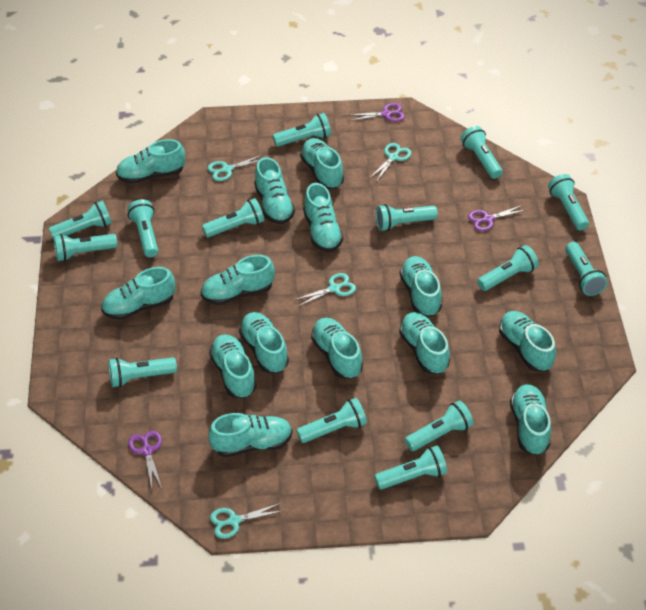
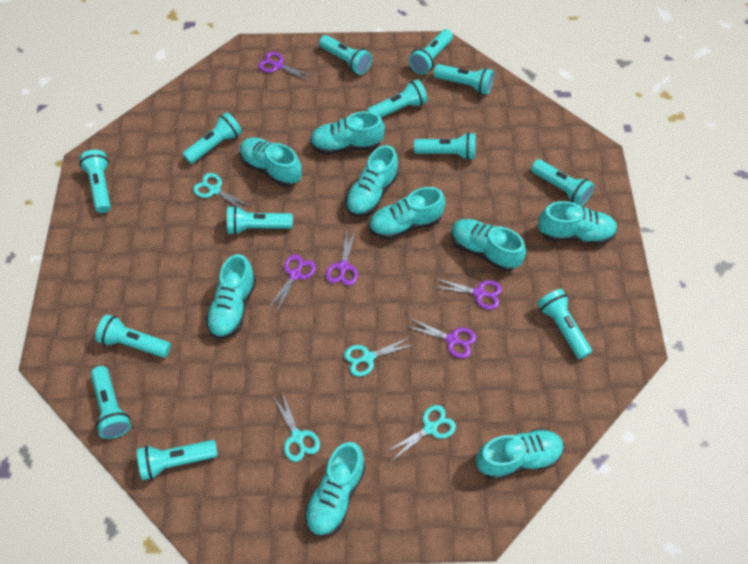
purple scissors: 3 -> 5
turquoise flashlight: 14 -> 13
turquoise shoe: 14 -> 9

